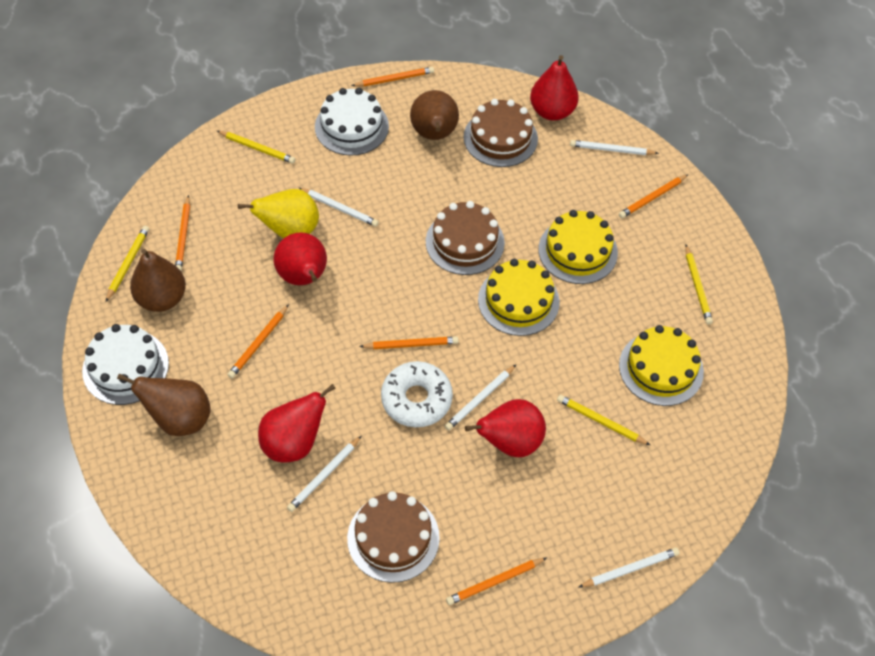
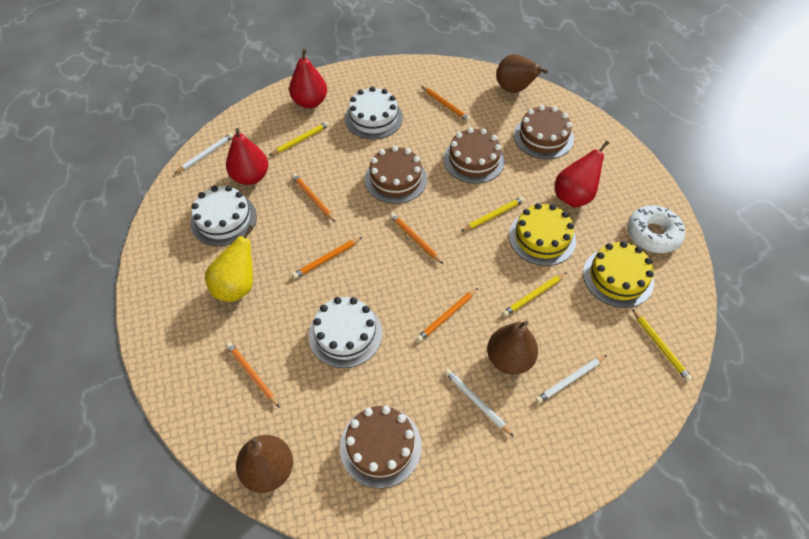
brown cake: 3 -> 4
red pear: 4 -> 3
white cake: 2 -> 3
white pencil: 5 -> 3
yellow cake: 3 -> 2

